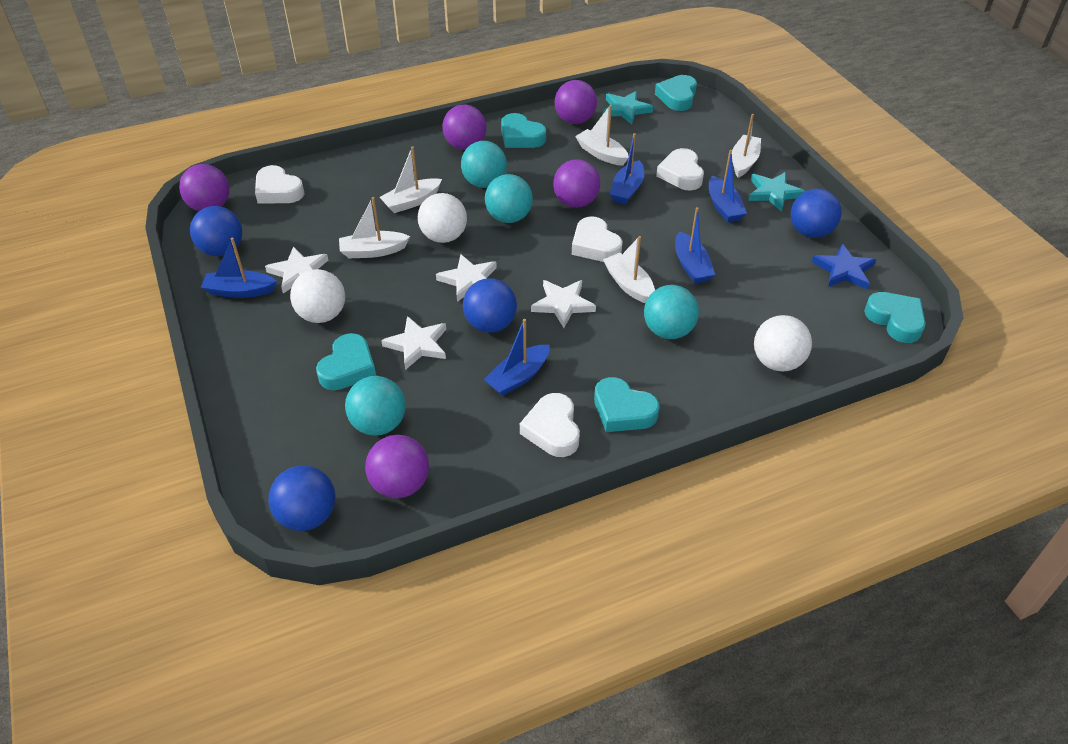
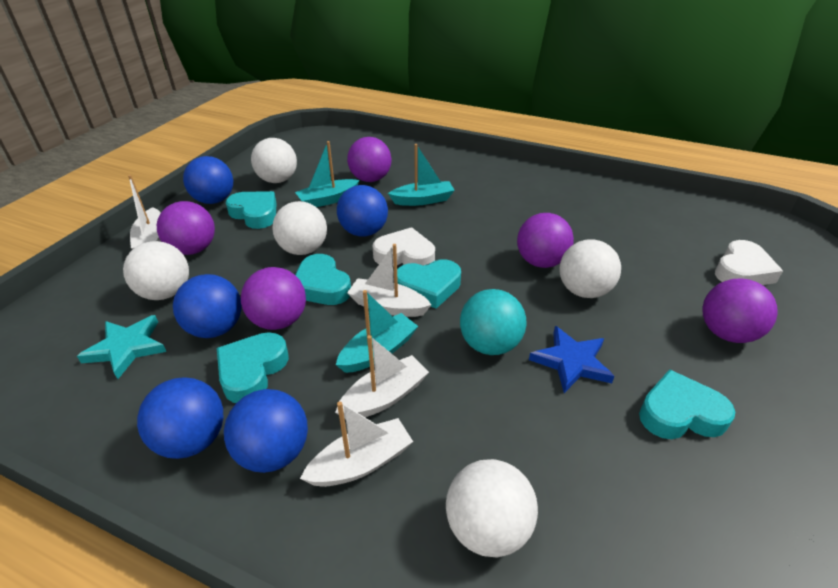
blue ball: 4 -> 5
blue boat: 5 -> 0
turquoise ball: 4 -> 1
turquoise boat: 0 -> 3
turquoise star: 2 -> 1
white ball: 3 -> 5
white boat: 5 -> 4
white heart: 4 -> 2
white star: 4 -> 0

